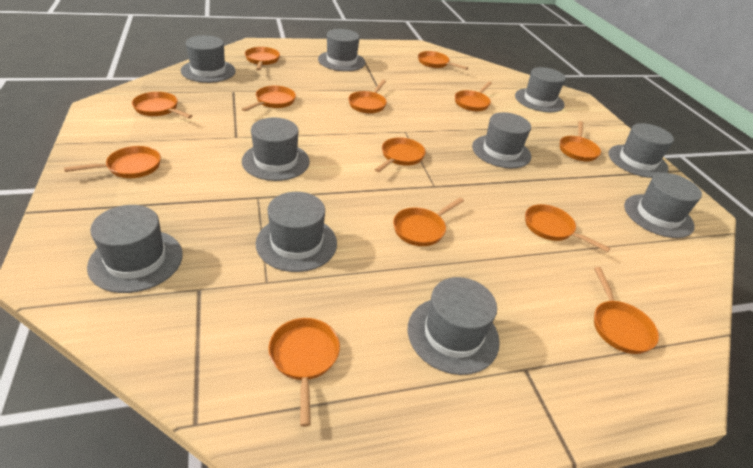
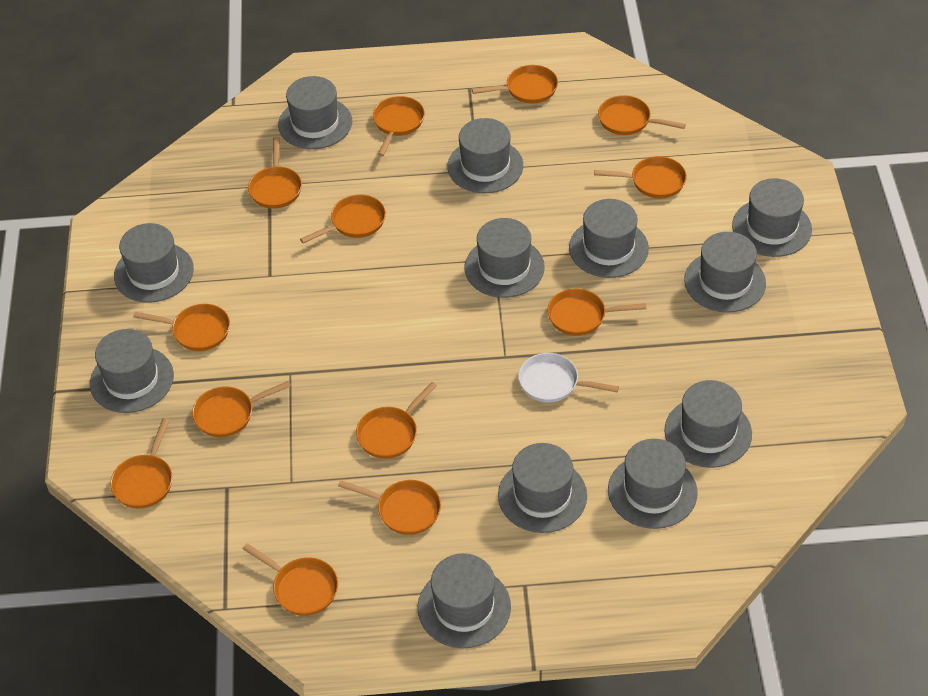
grey hat: 10 -> 12
white pan: 0 -> 1

